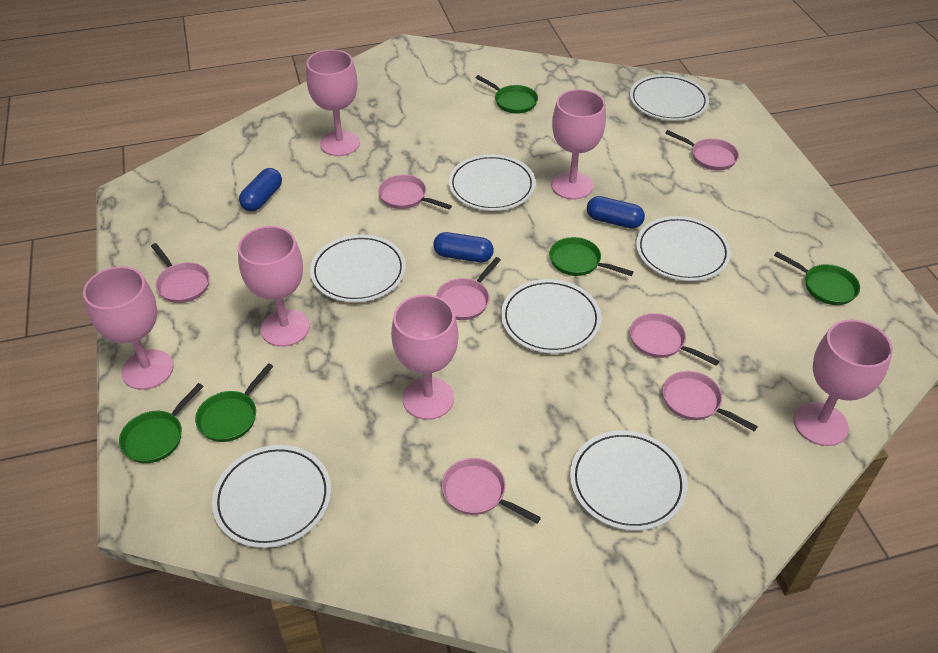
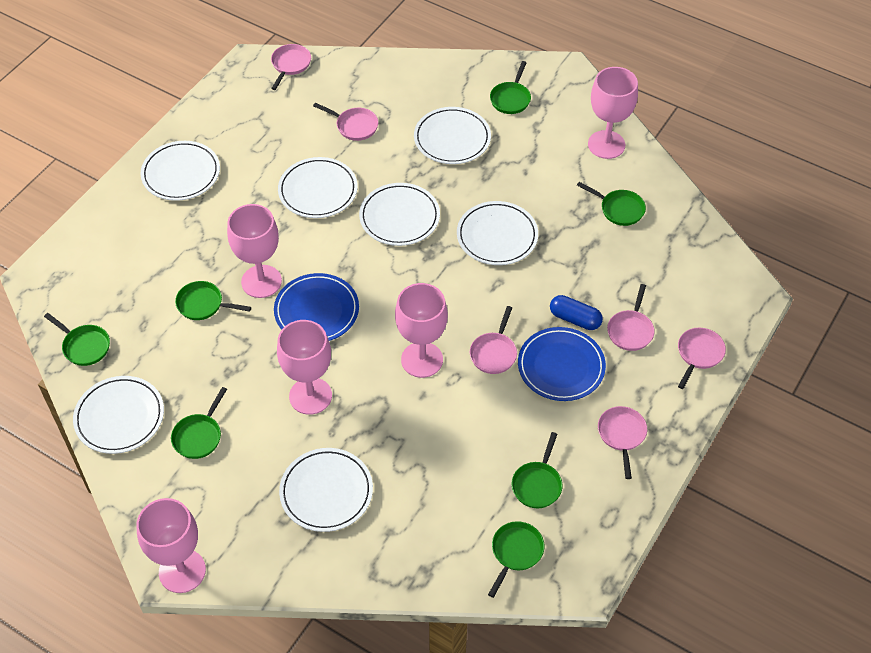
blue capsule: 3 -> 1
blue plate: 0 -> 2
green pan: 5 -> 7
pink goblet: 6 -> 5
pink pan: 7 -> 6

